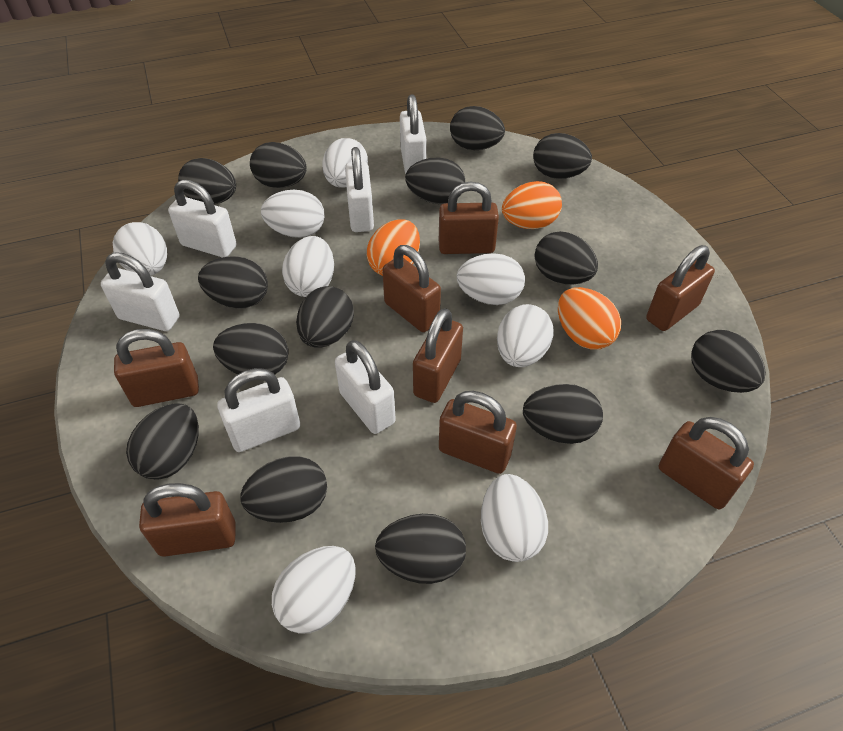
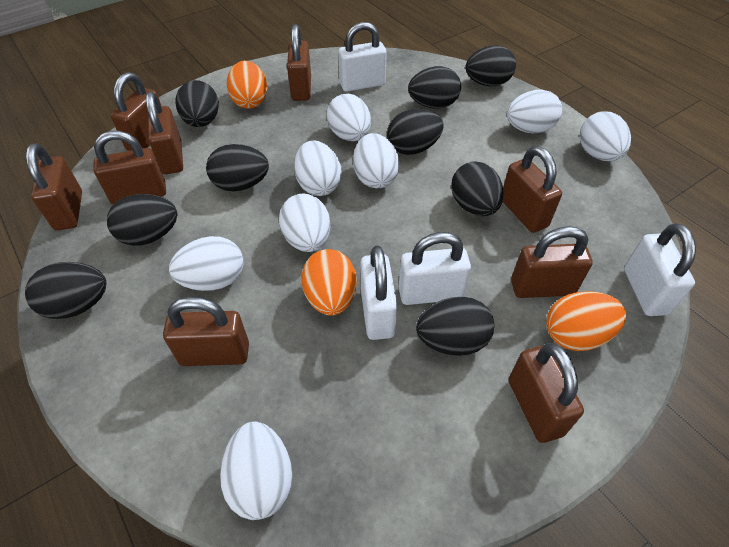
black egg: 14 -> 9
brown padlock: 8 -> 9
white padlock: 6 -> 4

